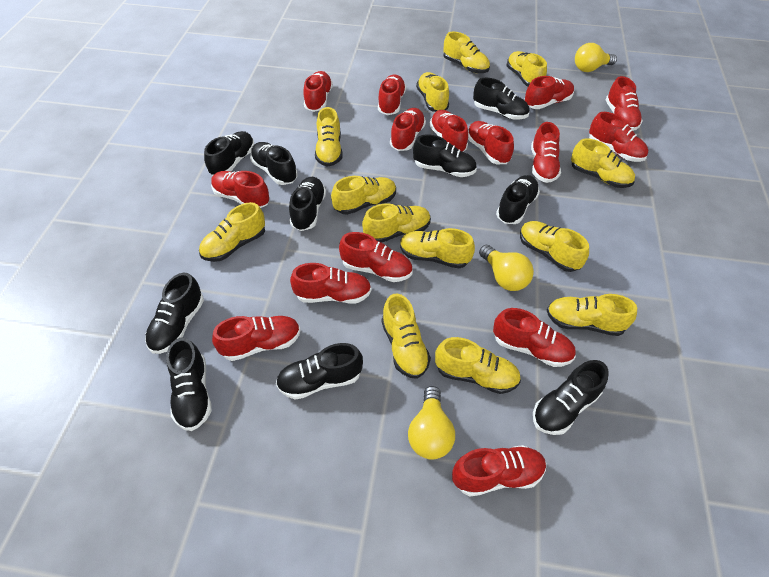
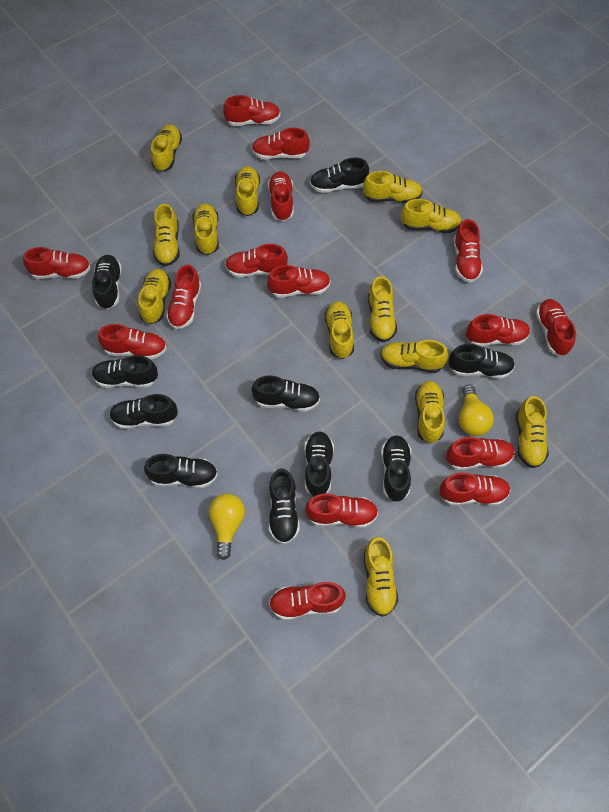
yellow light bulb: 3 -> 2

